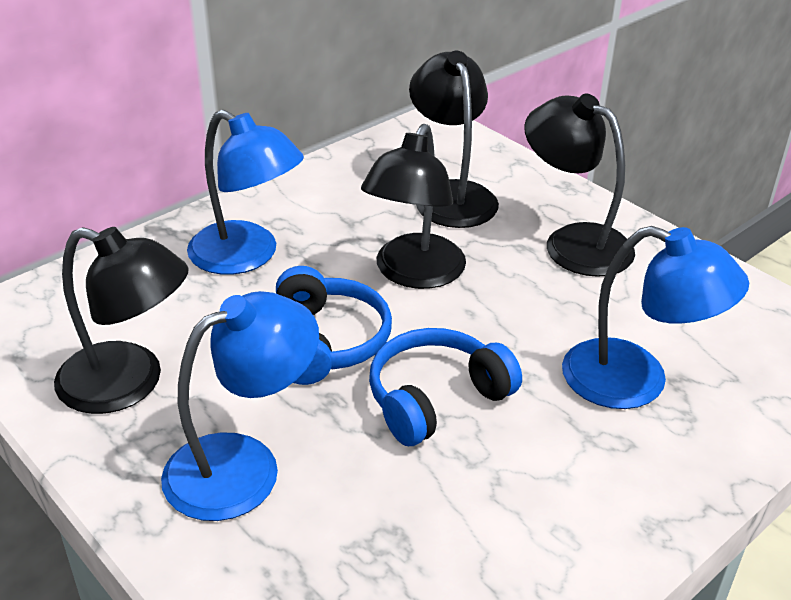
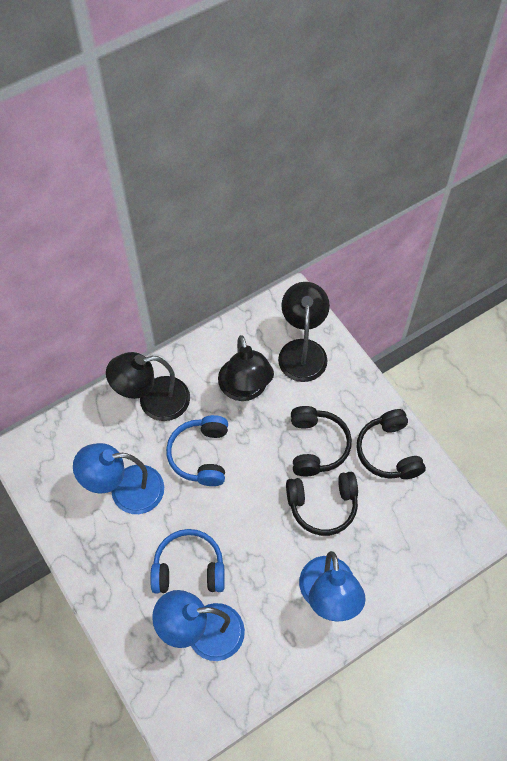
black headphones: 0 -> 3
black lamp: 4 -> 3

